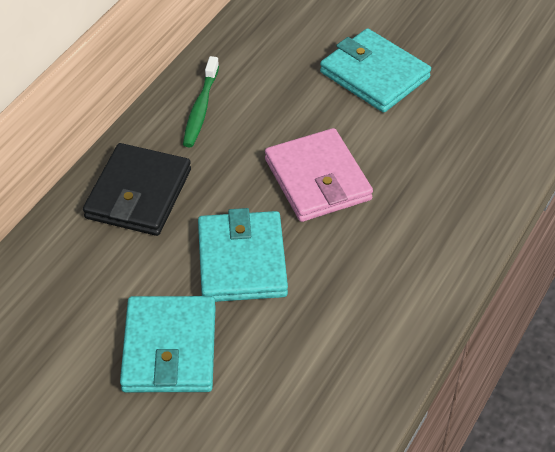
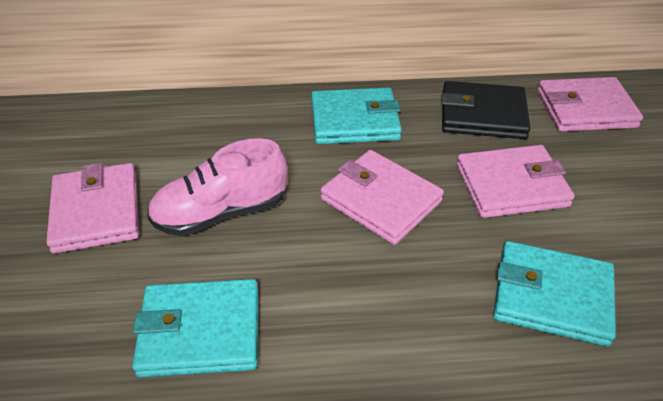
green toothbrush: 1 -> 0
pink shoe: 0 -> 1
pink wallet: 1 -> 4

